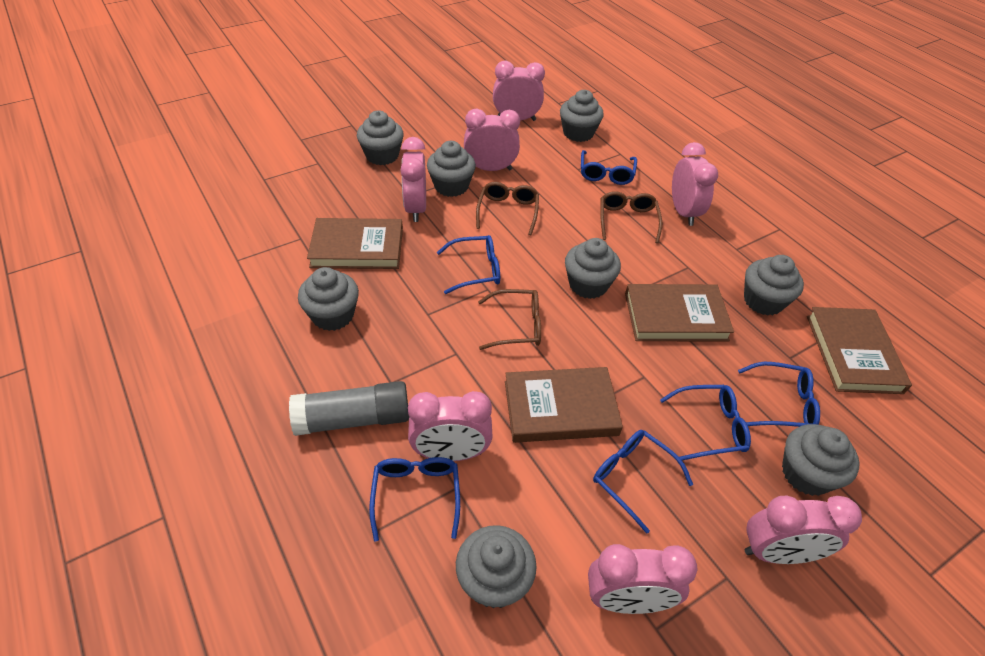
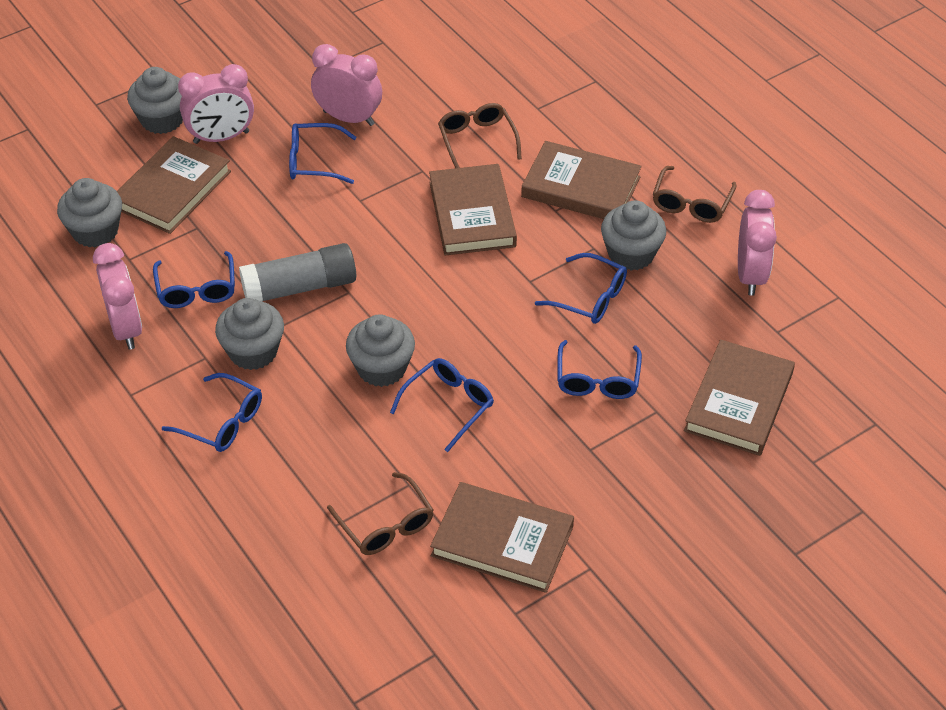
brown book: 4 -> 5
grey cupcake: 8 -> 5
pink clock: 7 -> 4

